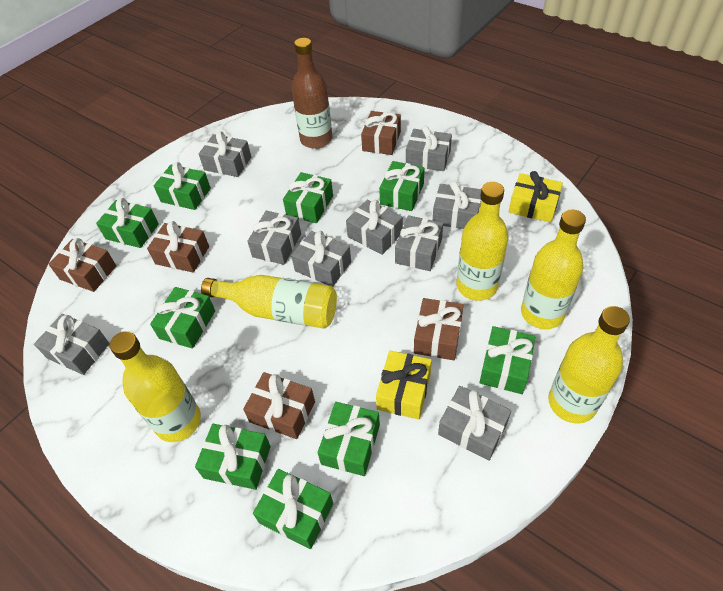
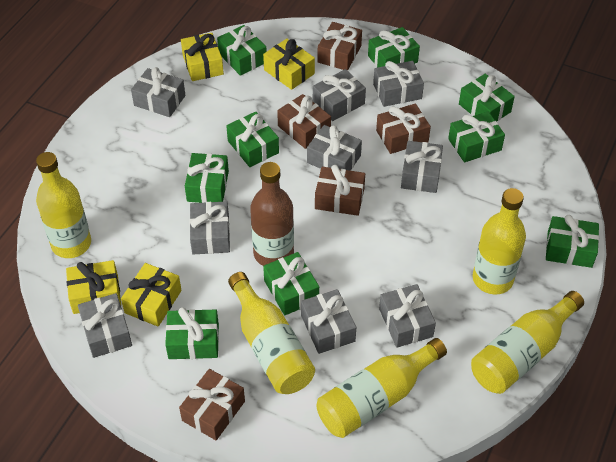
yellow gift: 2 -> 4

